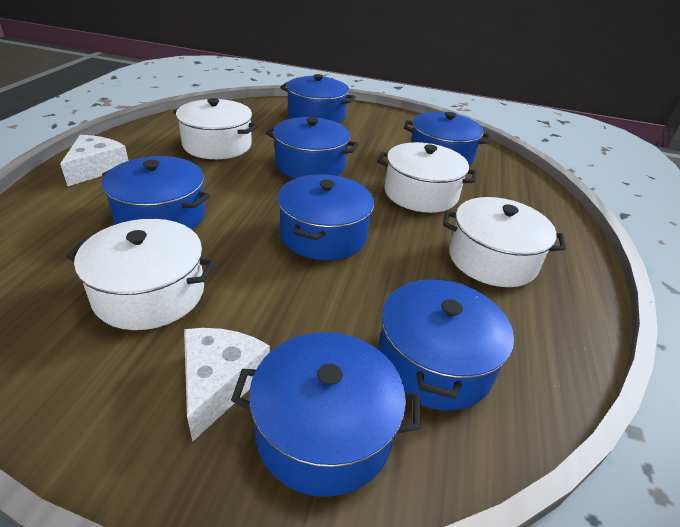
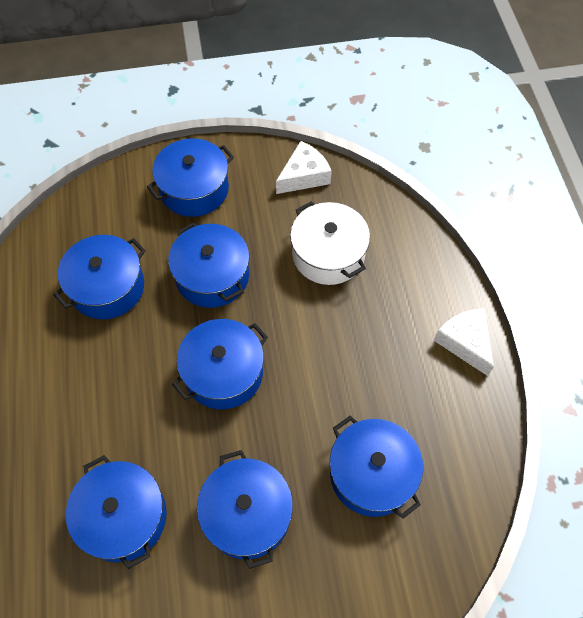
white pot: 4 -> 1

